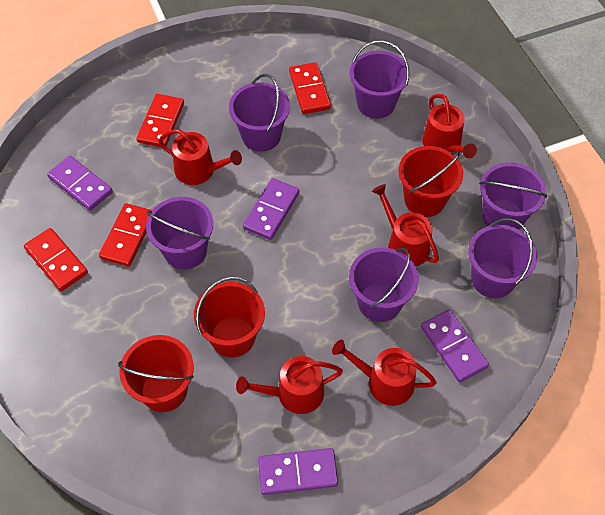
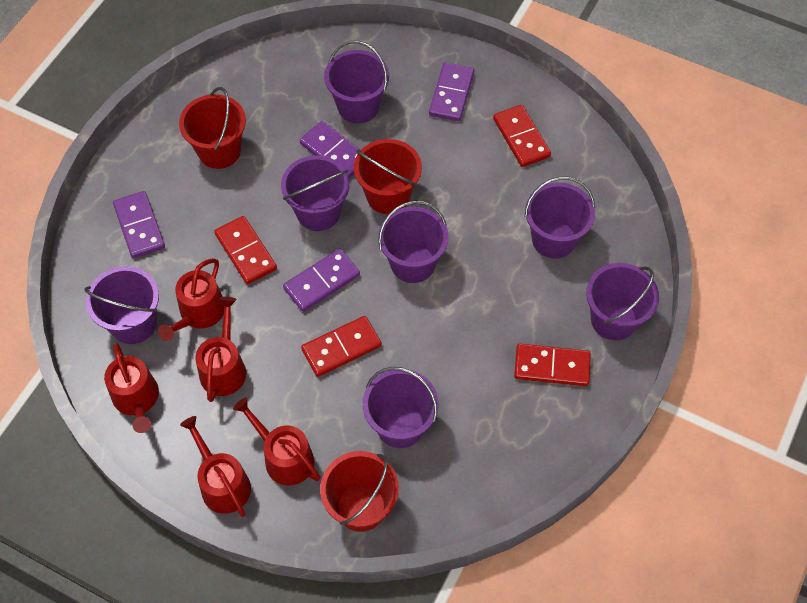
purple bucket: 6 -> 7

